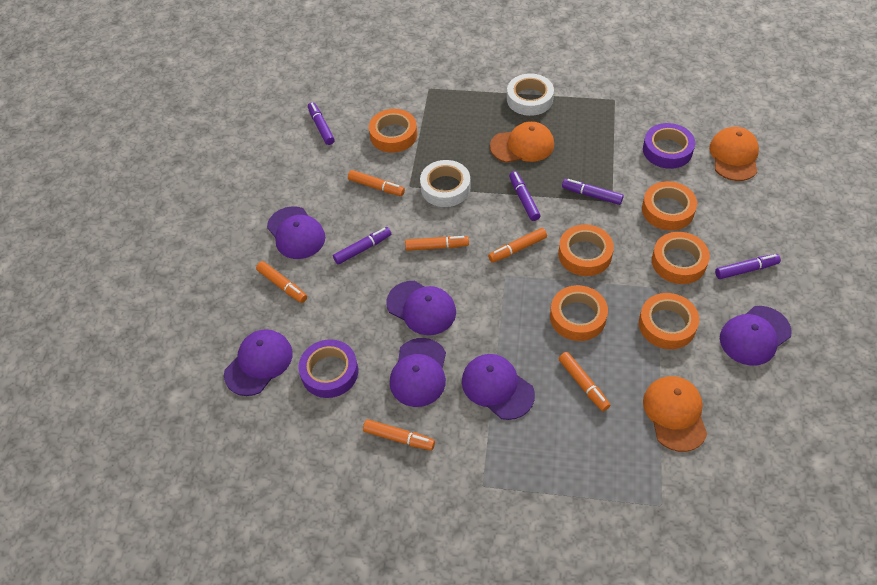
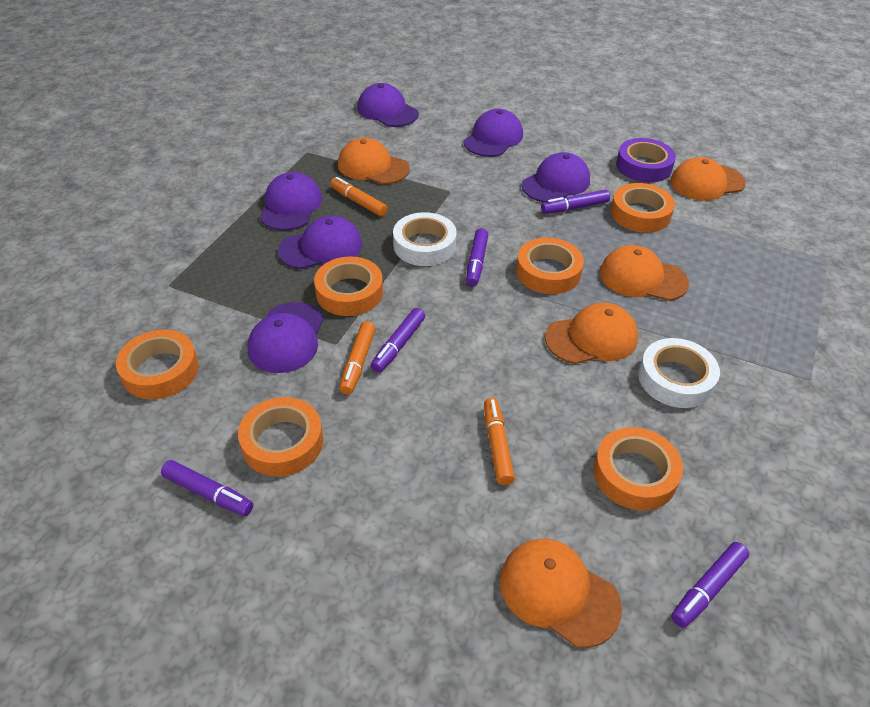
orange cap: 3 -> 5
orange marker: 6 -> 3
purple tape: 2 -> 1

